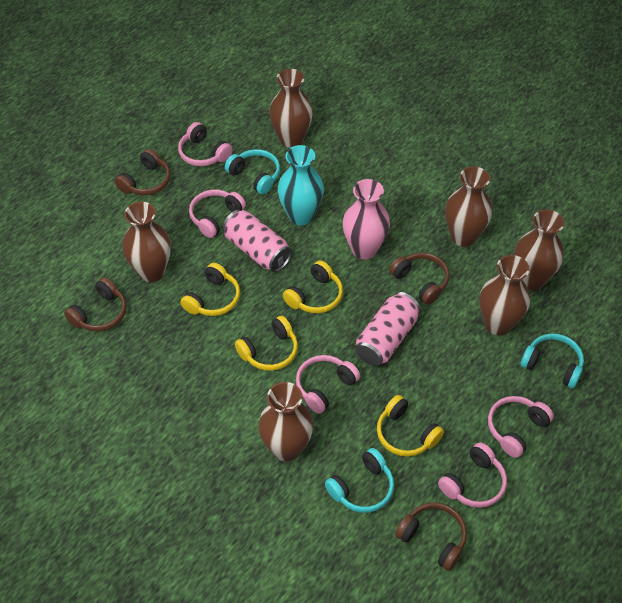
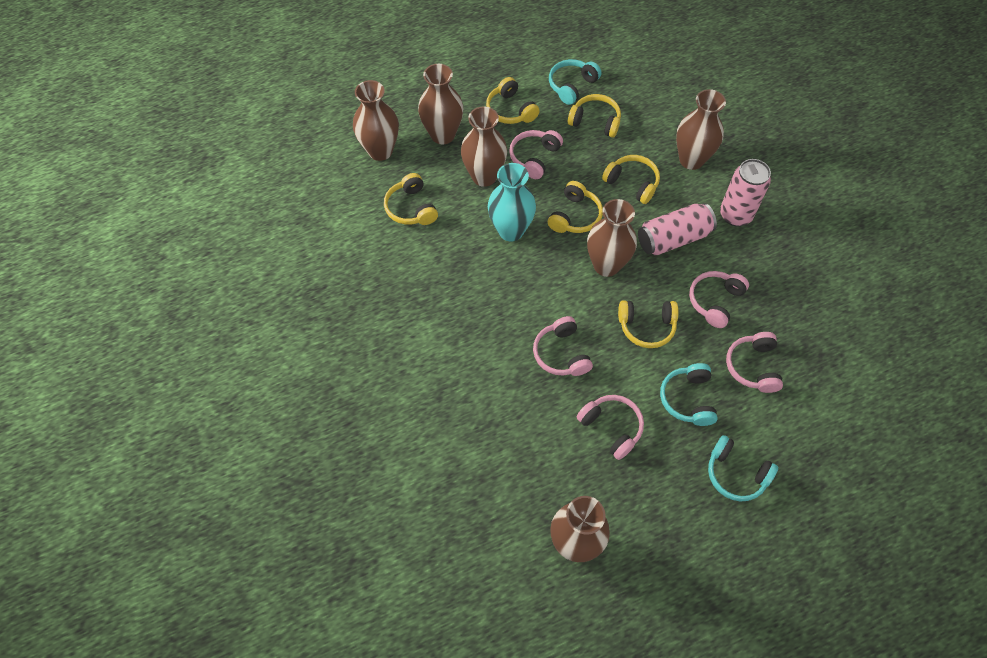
brown headphones: 4 -> 0
pink vase: 1 -> 0
yellow headphones: 4 -> 6

